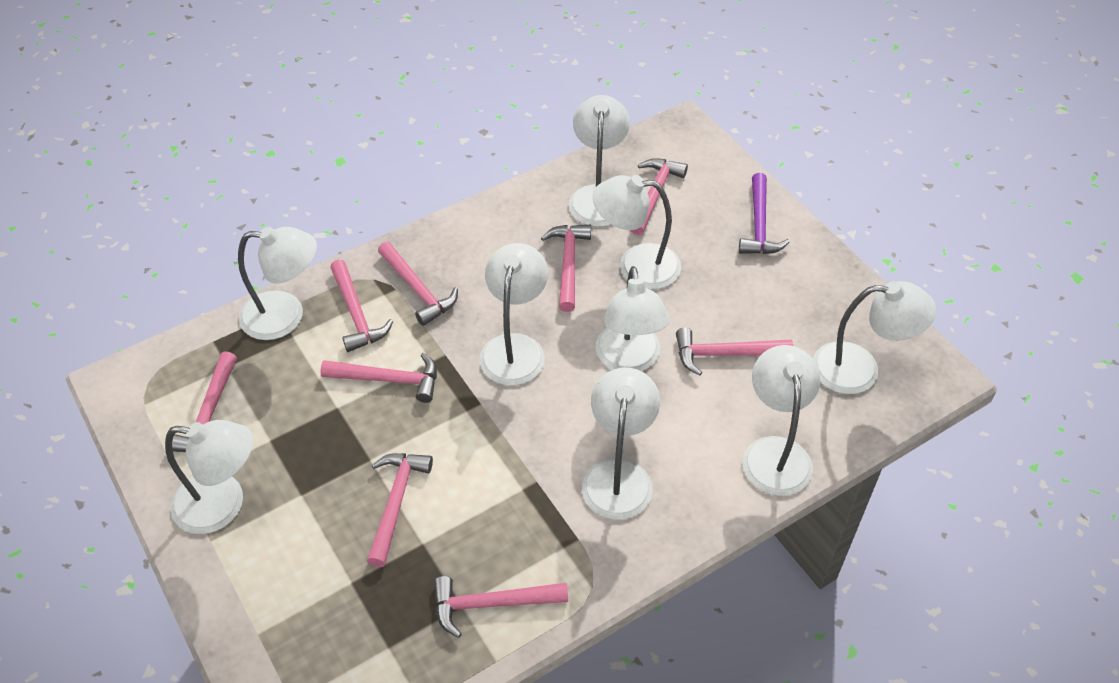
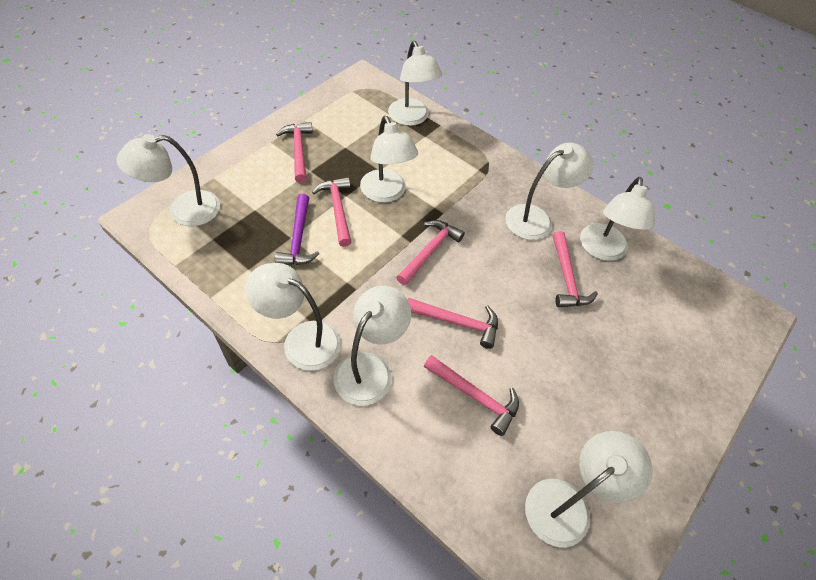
pink hammer: 9 -> 6
white lamp: 9 -> 8

